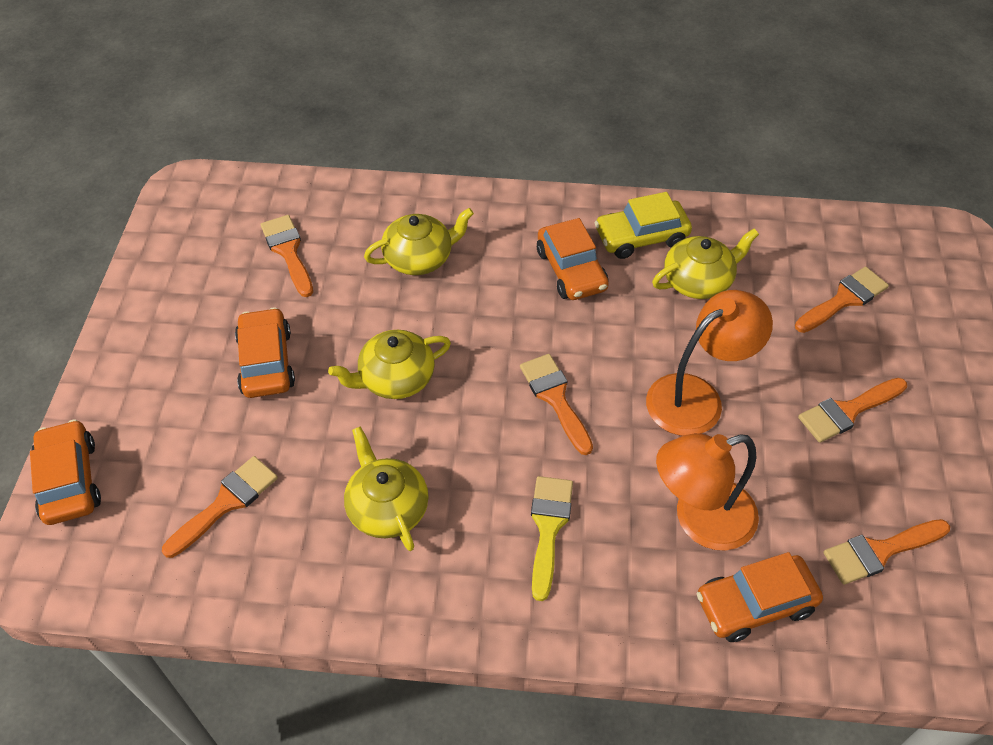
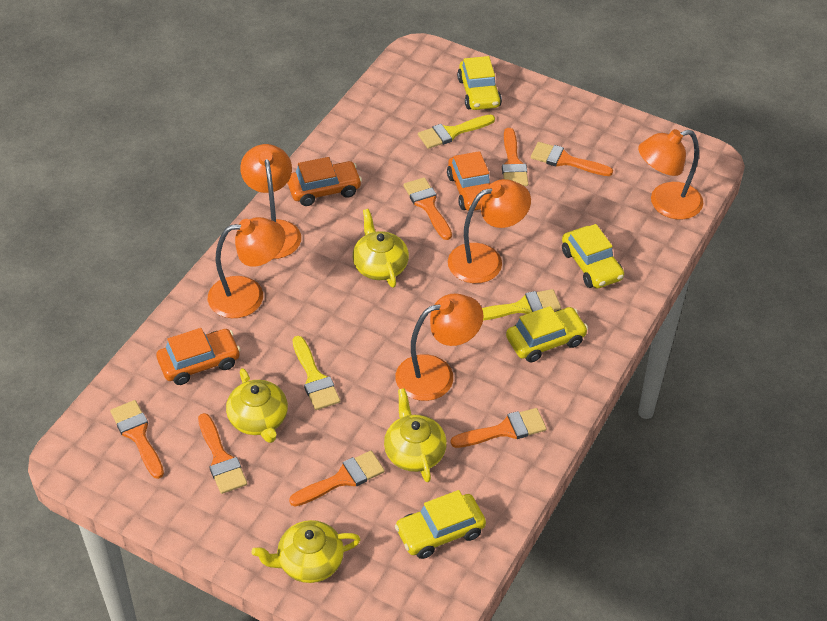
orange brush: 6 -> 7
orange car: 4 -> 3
orange lamp: 2 -> 5
yellow brush: 1 -> 3
yellow car: 1 -> 4

